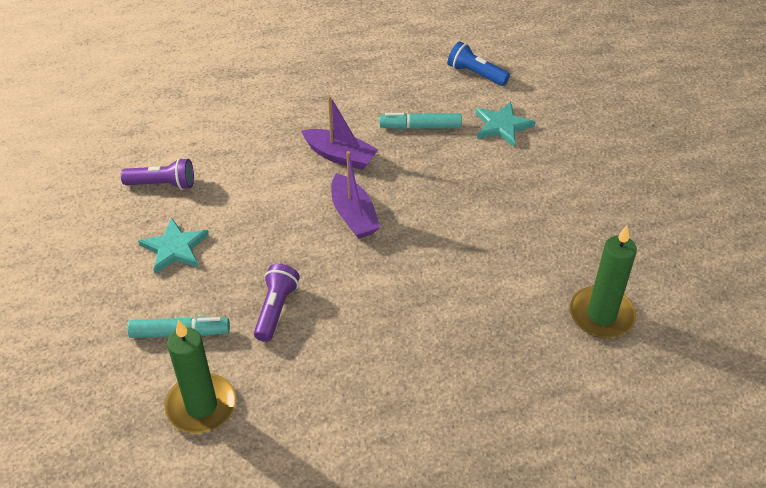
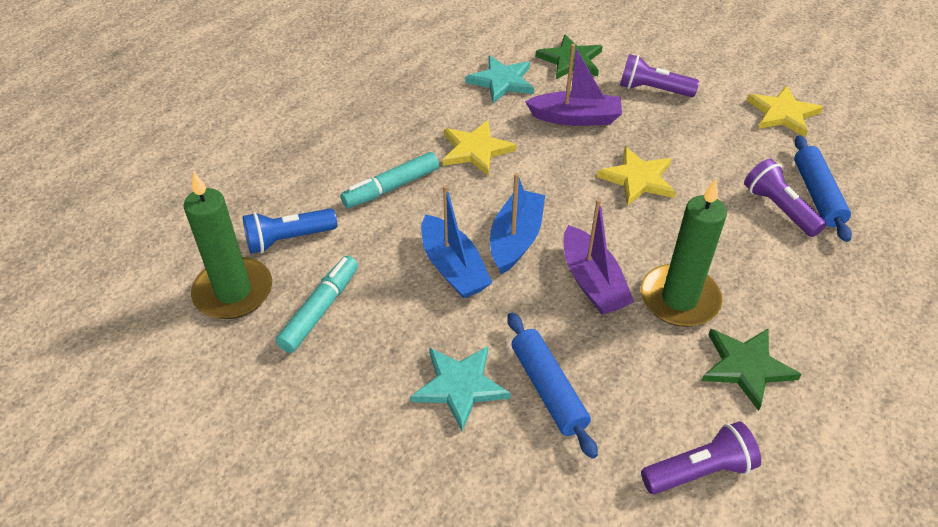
blue boat: 0 -> 2
blue rolling pin: 0 -> 2
green star: 0 -> 2
purple flashlight: 2 -> 3
yellow star: 0 -> 3

